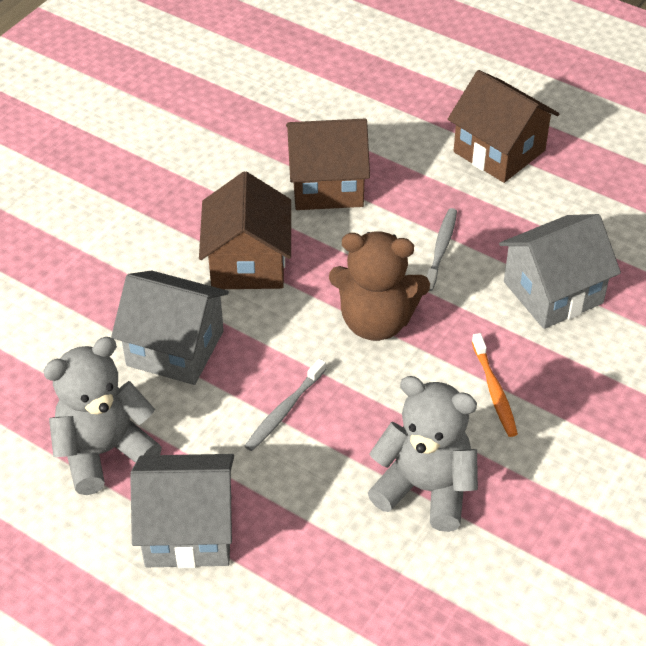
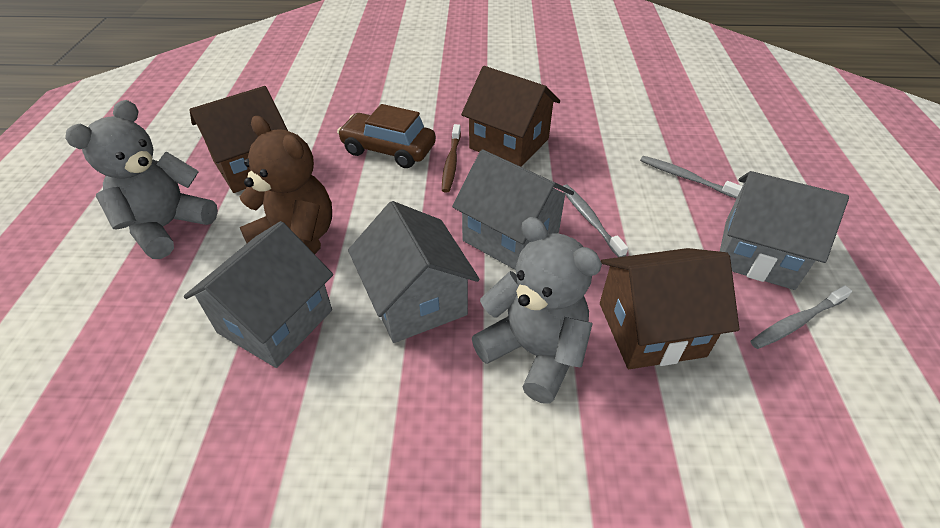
brown car: 0 -> 1
brown toothbrush: 0 -> 1
grey house: 3 -> 4
grey toothbrush: 2 -> 3
orange toothbrush: 1 -> 0

